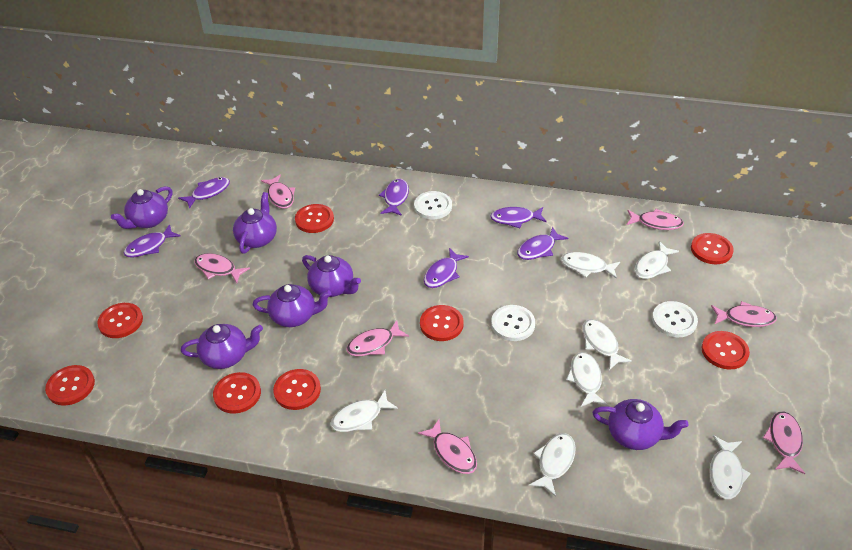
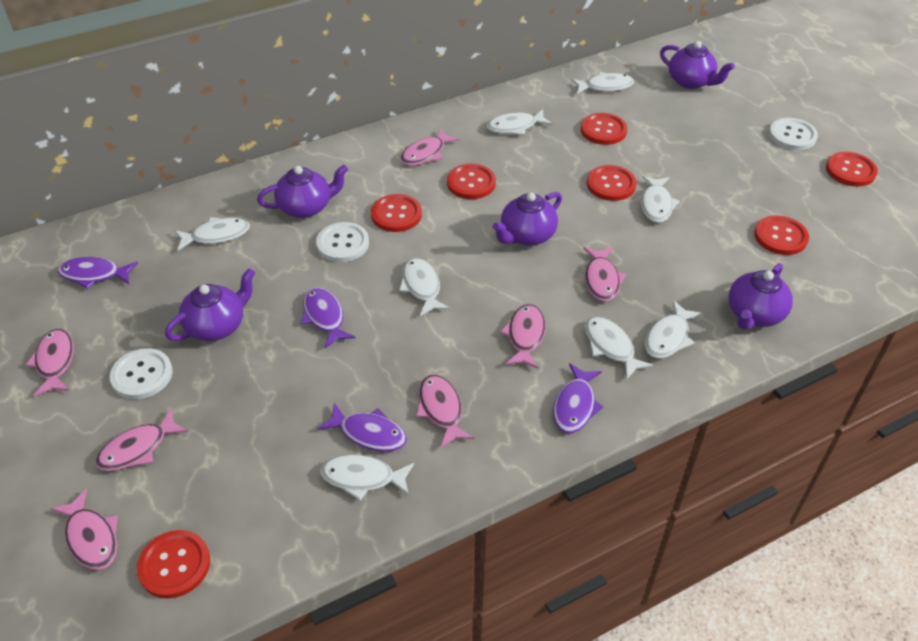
purple fish: 6 -> 4
purple teapot: 6 -> 5
red button: 8 -> 7
white fish: 7 -> 8

